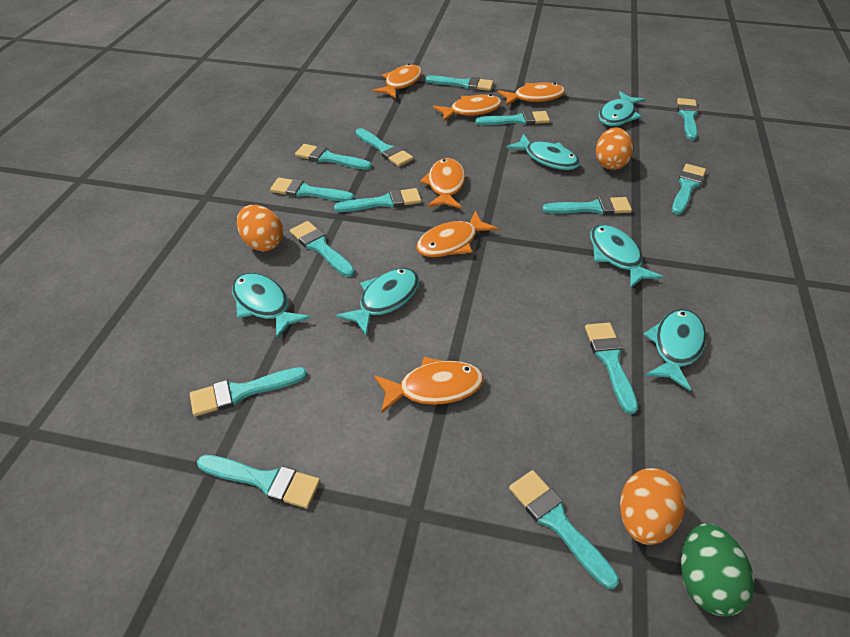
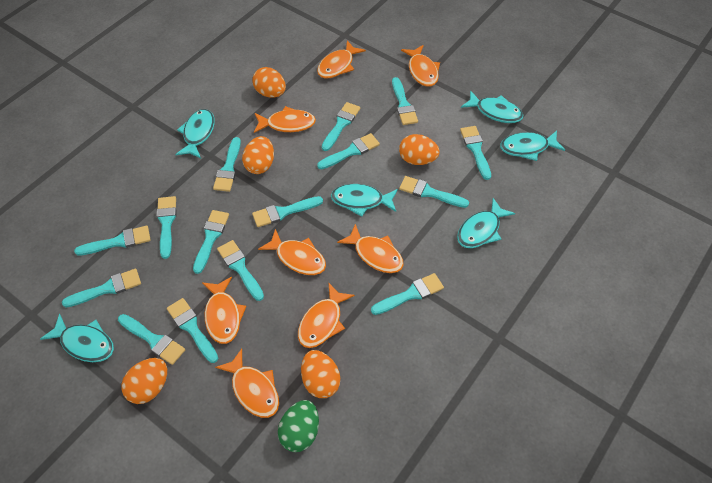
orange egg: 3 -> 5
orange fish: 6 -> 8
turquoise brush: 14 -> 15

